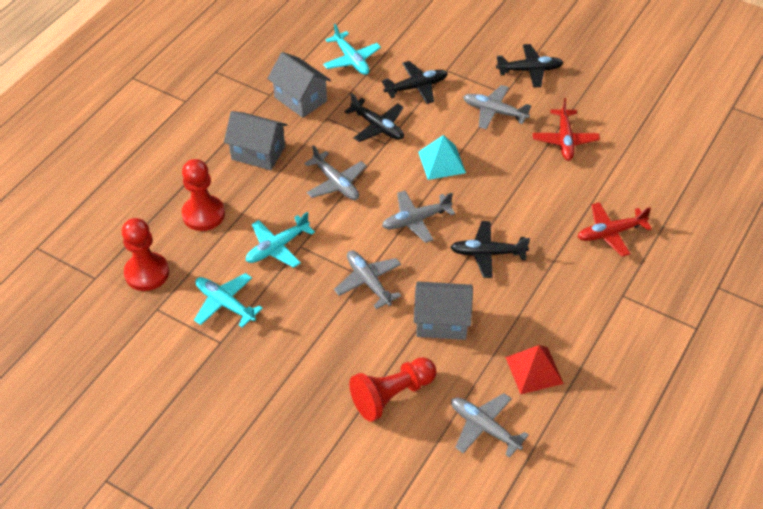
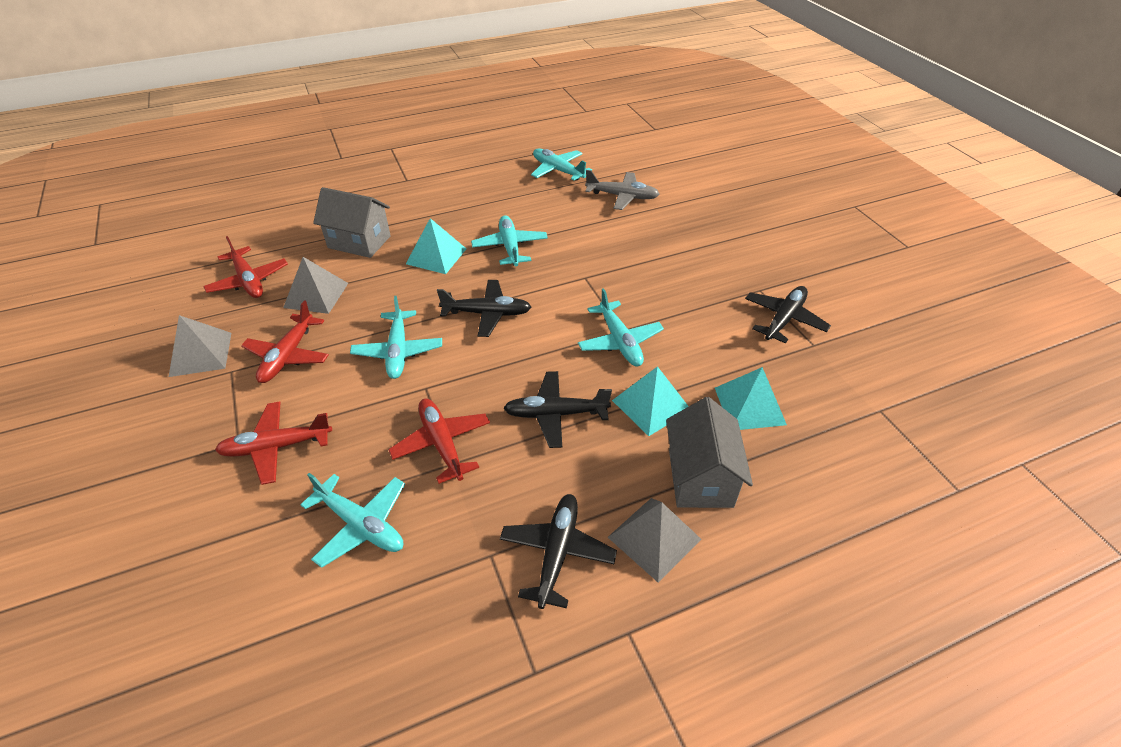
grey house: 3 -> 2
grey plane: 5 -> 1
grey pyramid: 0 -> 3
red pawn: 3 -> 0
red plane: 2 -> 4
red pyramid: 1 -> 0
turquoise plane: 3 -> 5
turquoise pyramid: 1 -> 3

